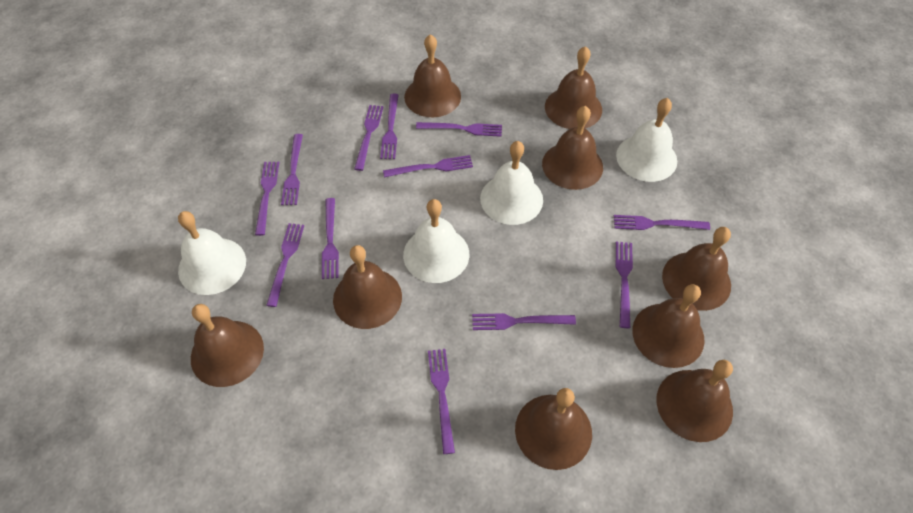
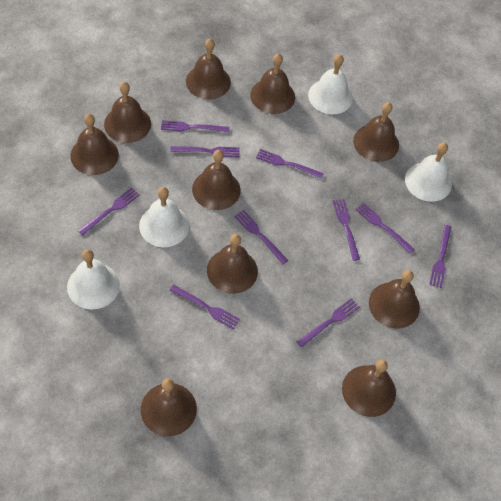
brown bell: 9 -> 10
purple fork: 12 -> 10

